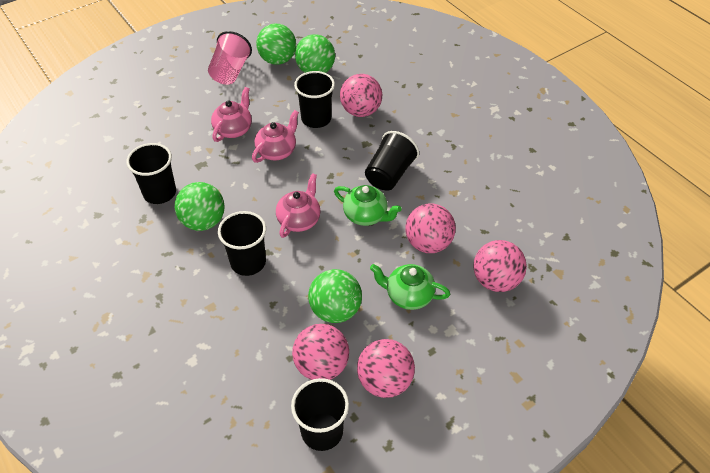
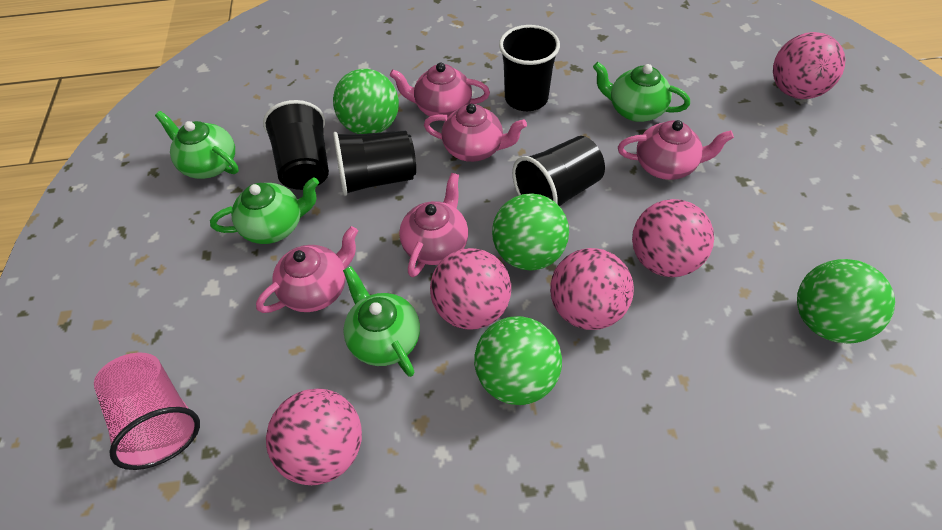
black cup: 5 -> 4
green teapot: 2 -> 4
pink teapot: 3 -> 5

